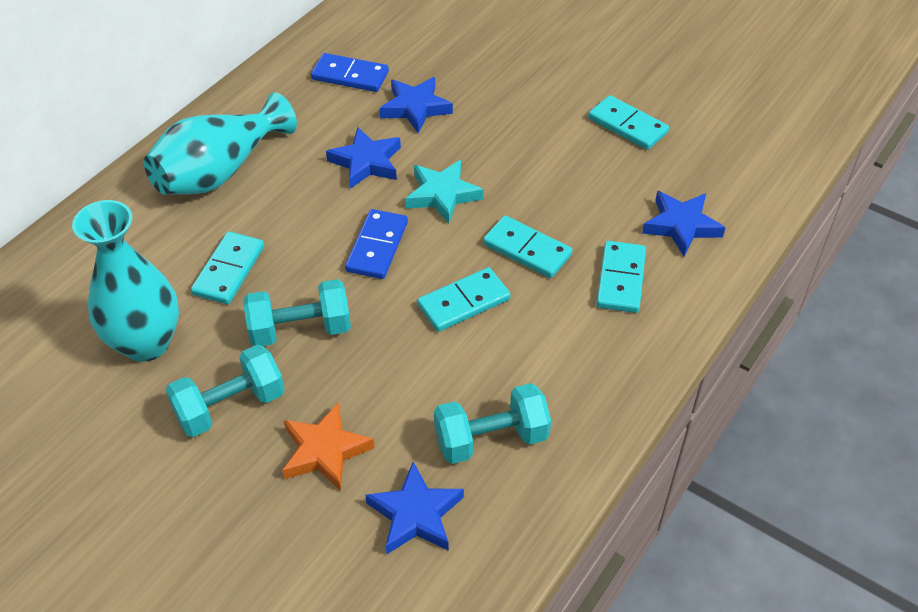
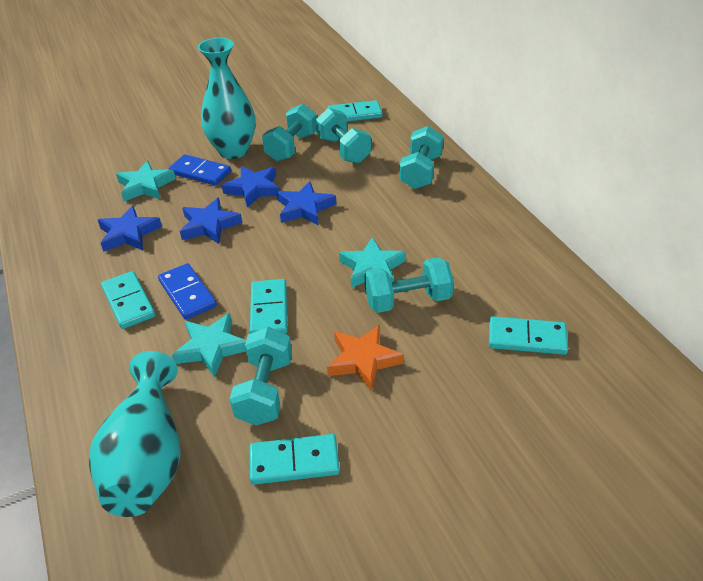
turquoise dumbbell: 3 -> 5
turquoise star: 1 -> 3

